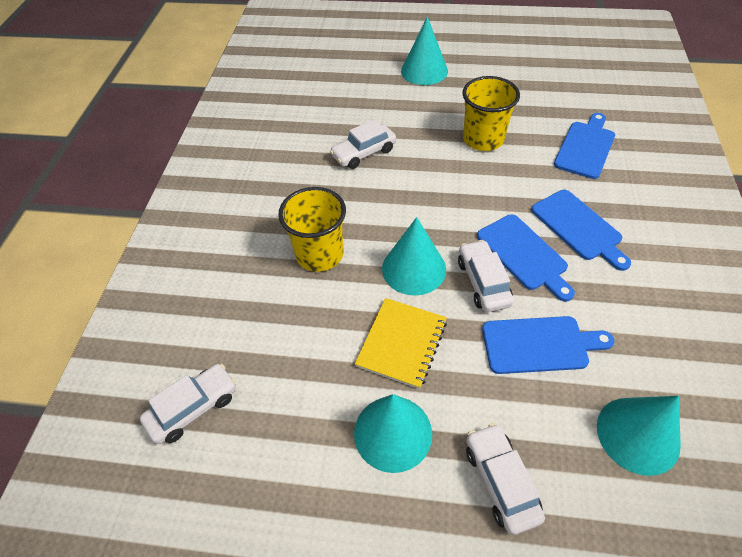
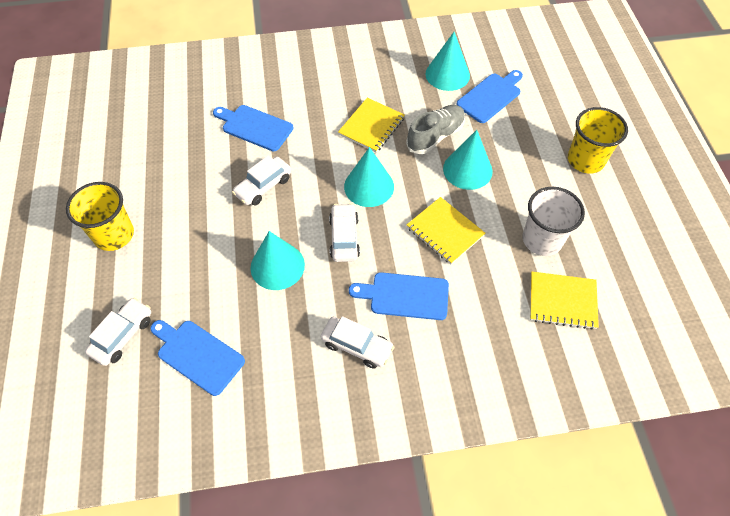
grey shoe: 0 -> 1
white cup: 0 -> 1
yellow notebook: 1 -> 3

